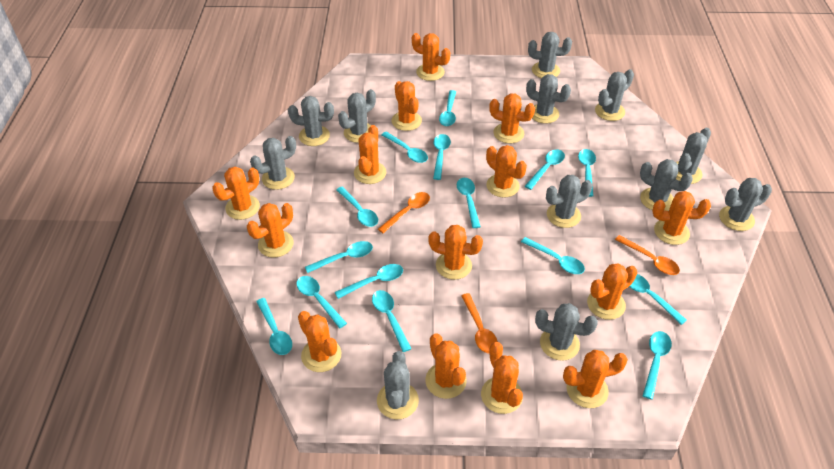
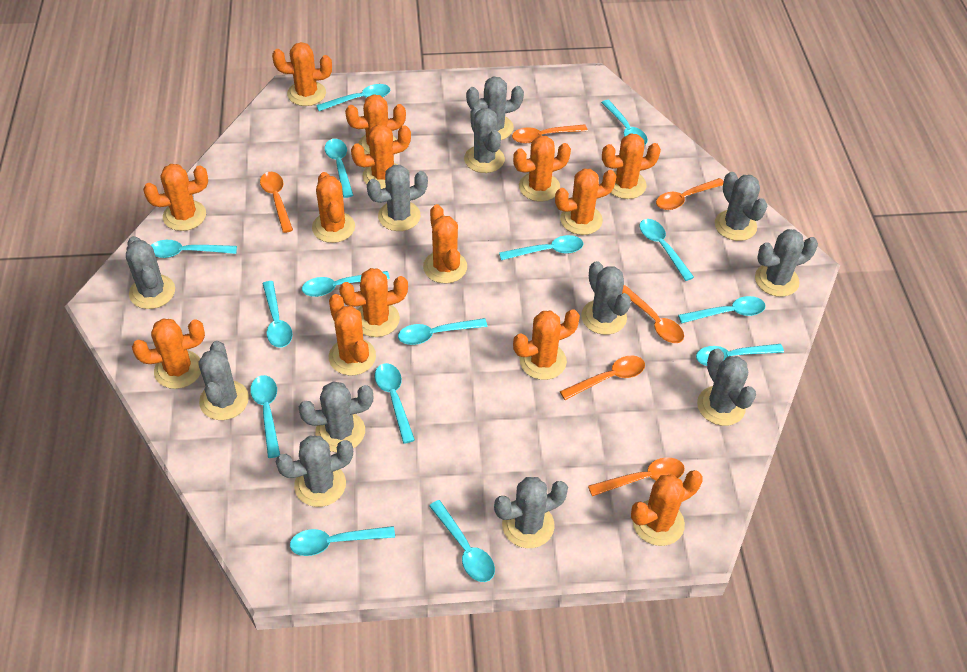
orange spoon: 3 -> 6

